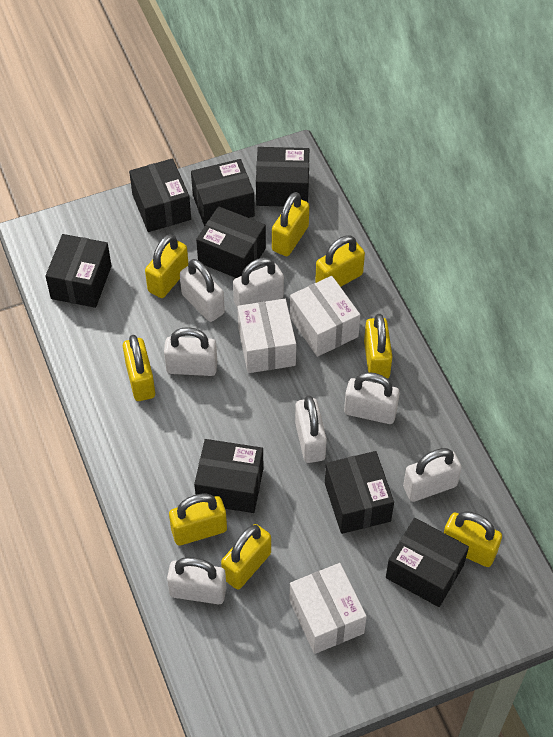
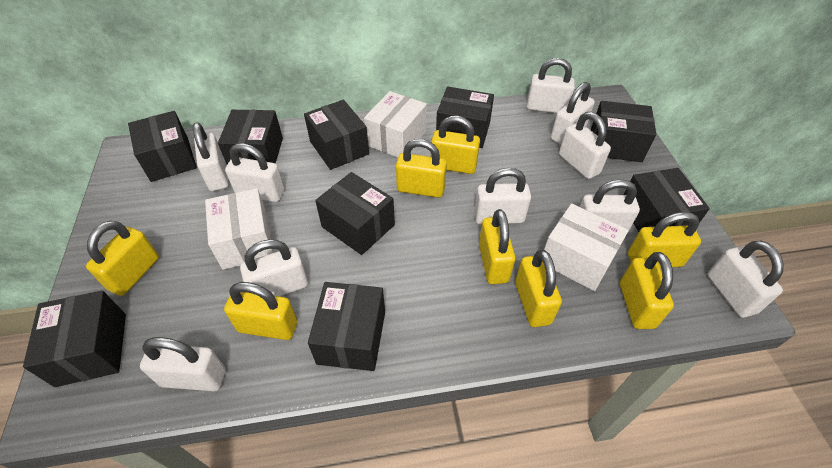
black box: 8 -> 9
white padlock: 7 -> 10

